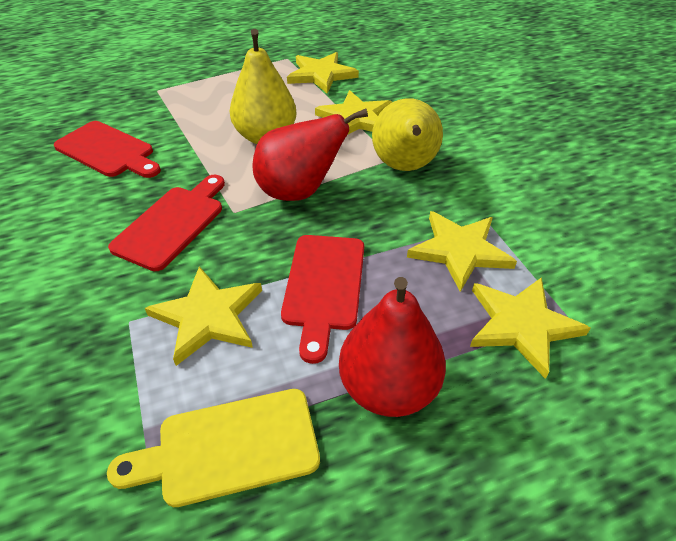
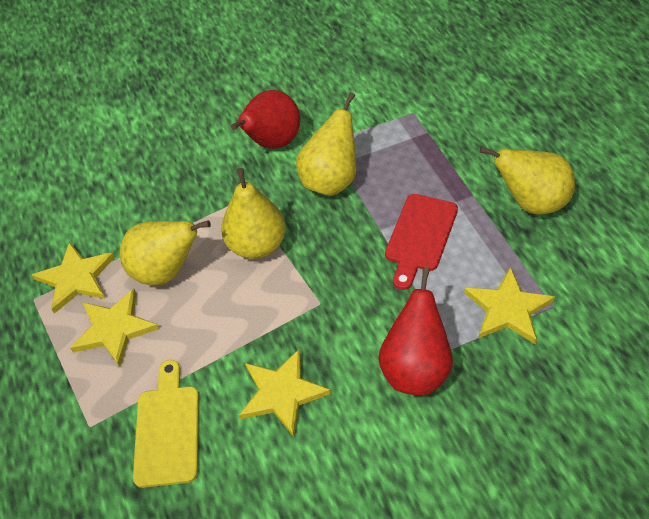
red cutting board: 3 -> 1
yellow pear: 2 -> 4
yellow star: 5 -> 4

